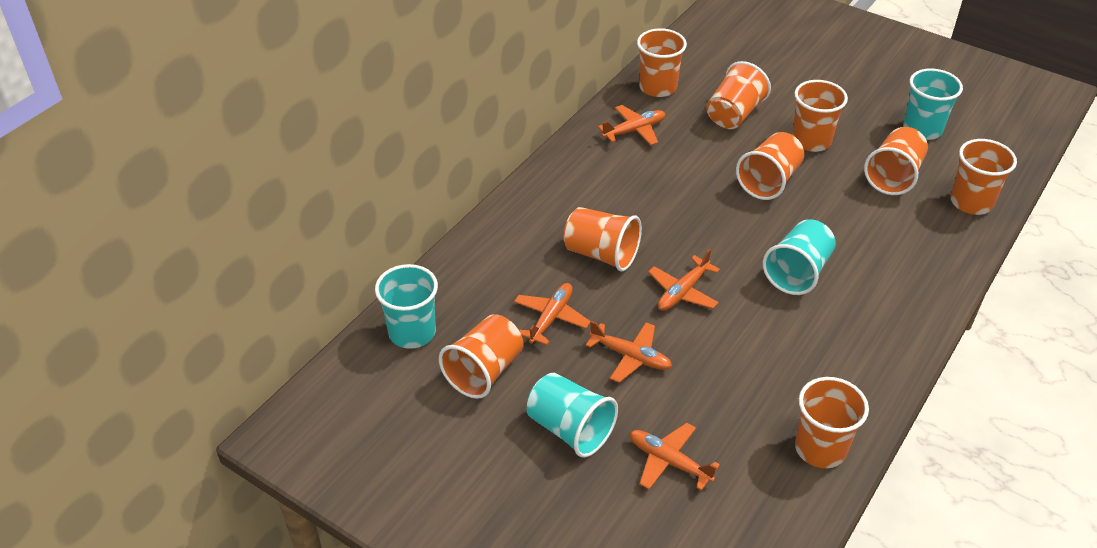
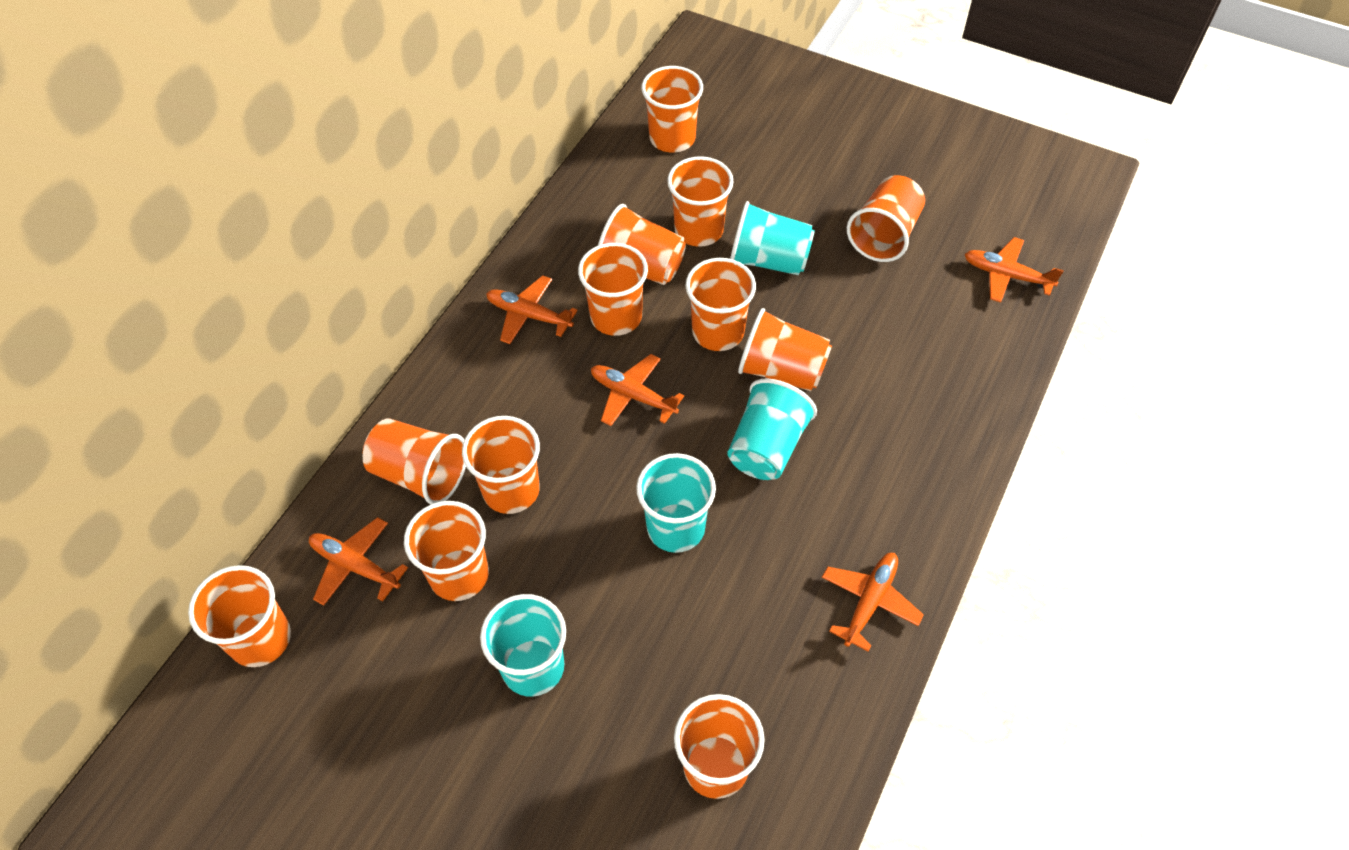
orange cup: 9 -> 12

